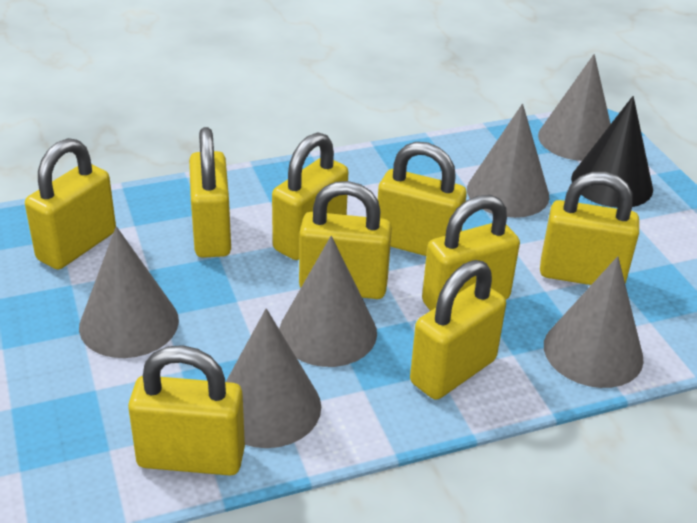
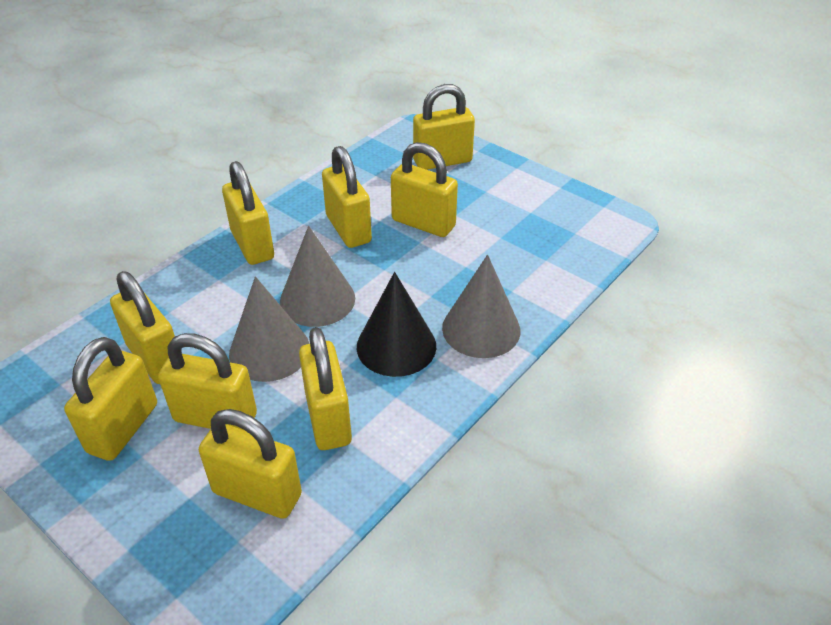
grey cone: 6 -> 3

